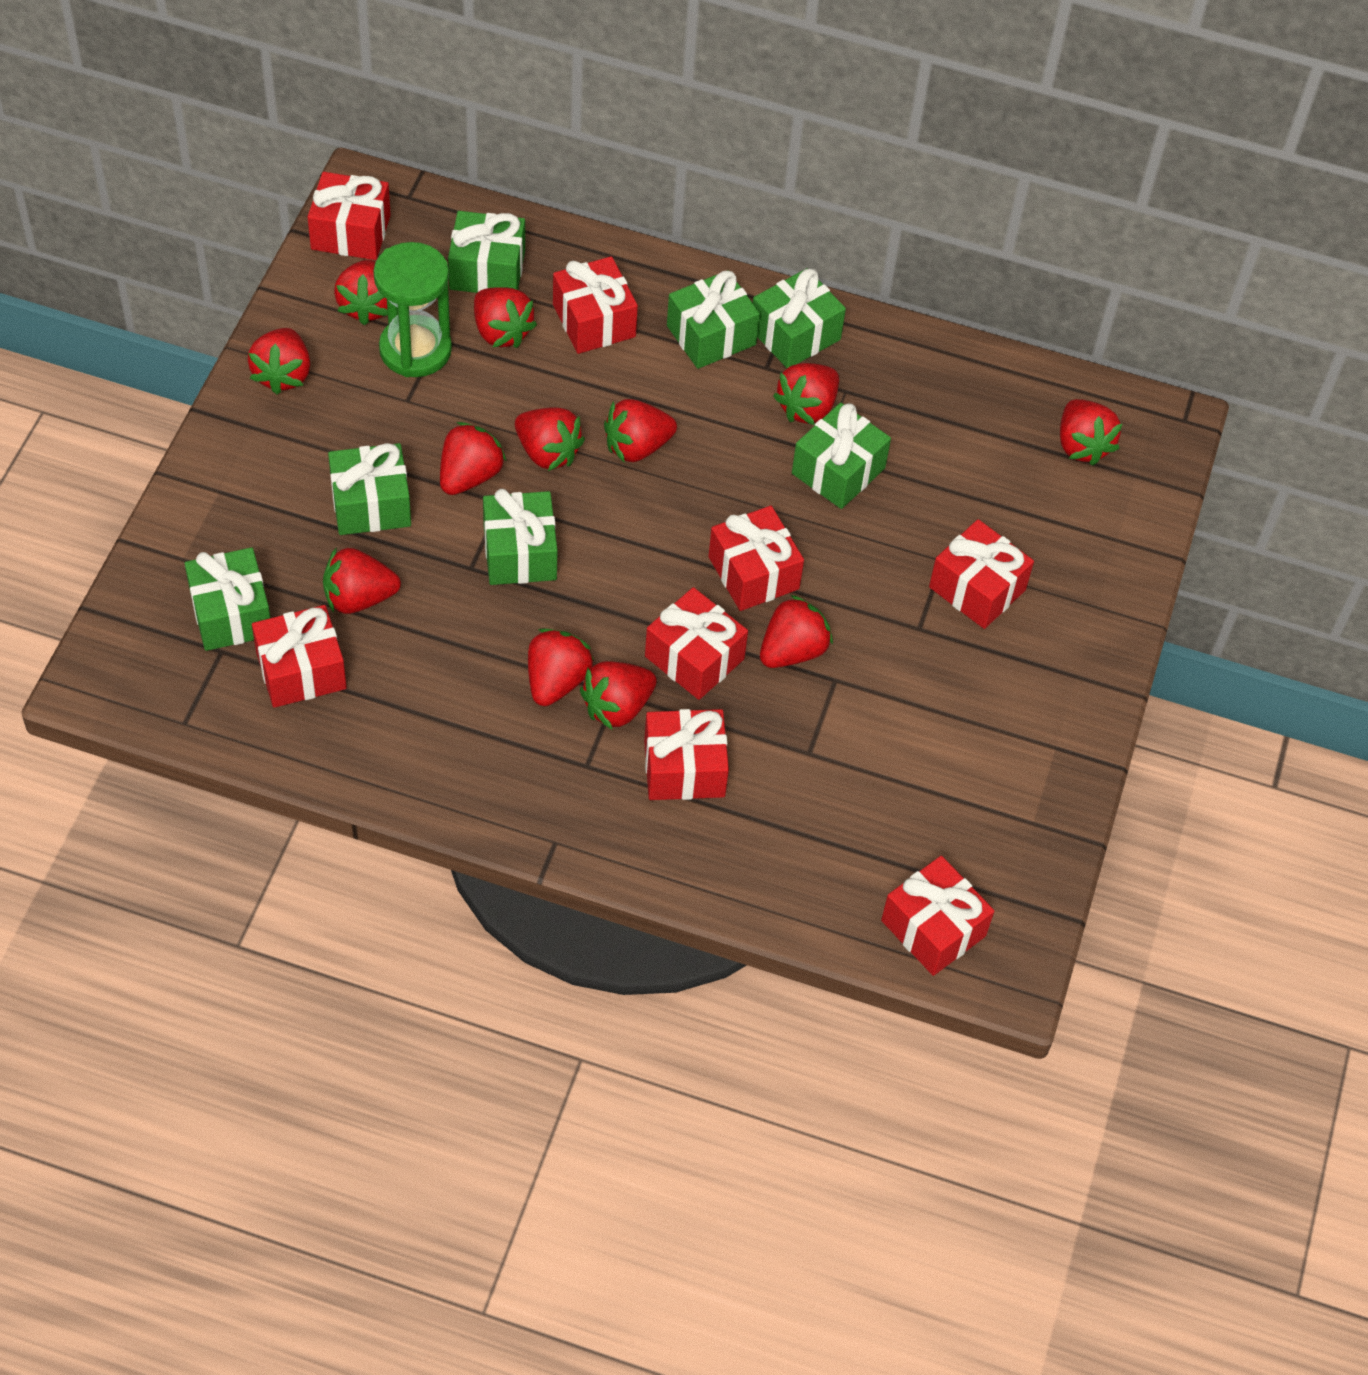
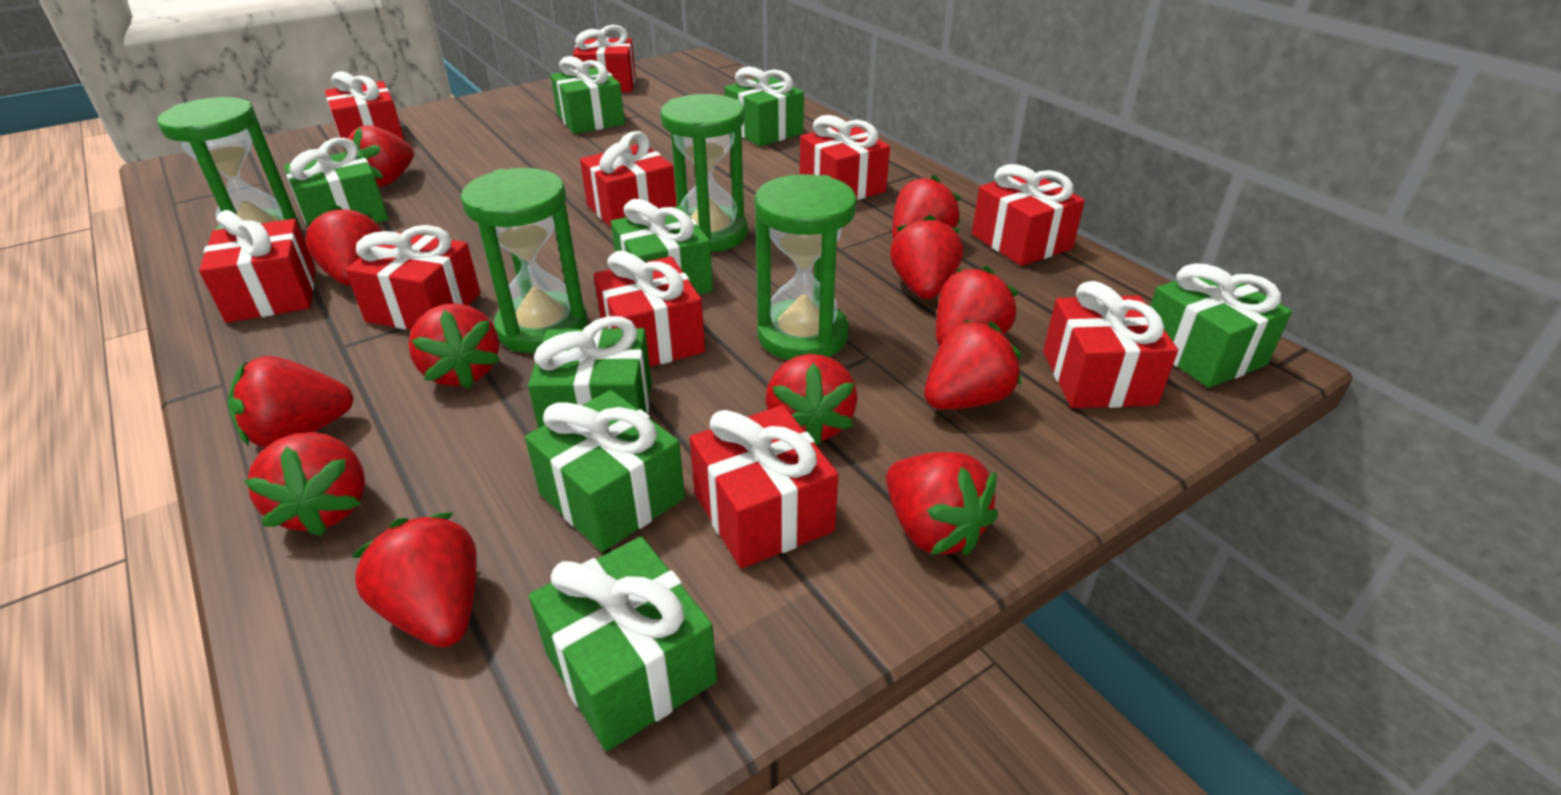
green gift: 7 -> 8
green hourglass: 1 -> 4
red gift: 8 -> 10

